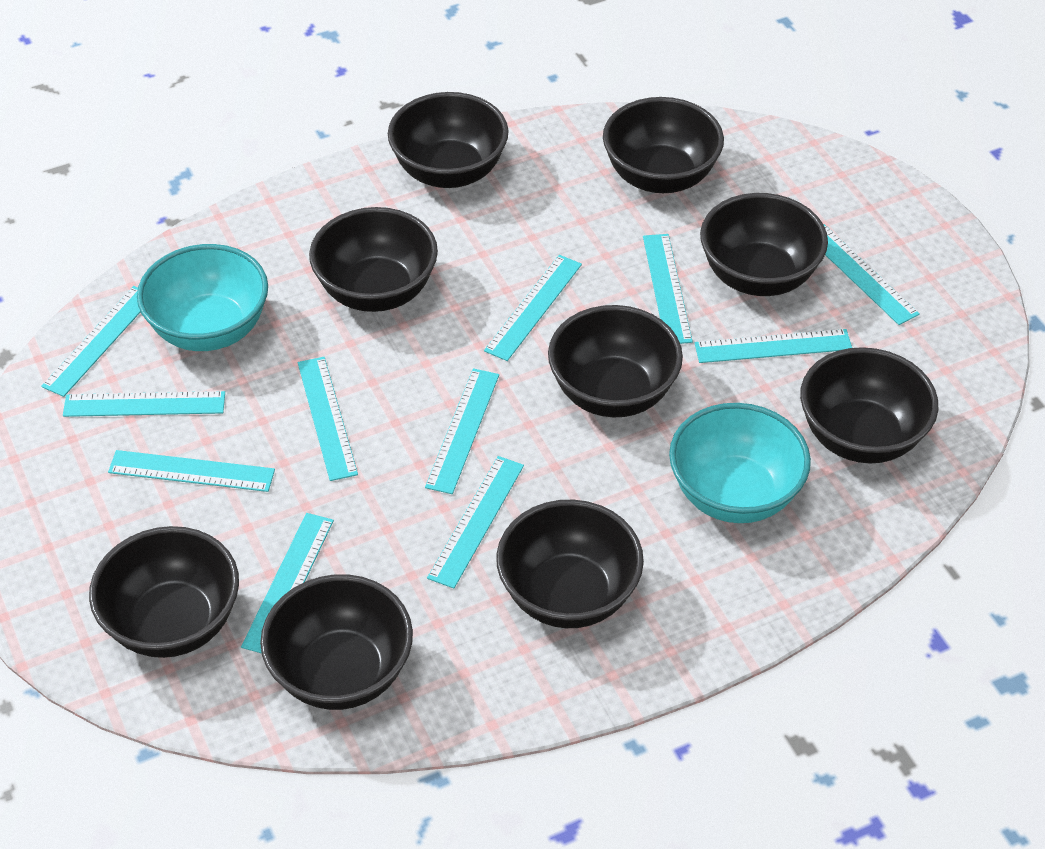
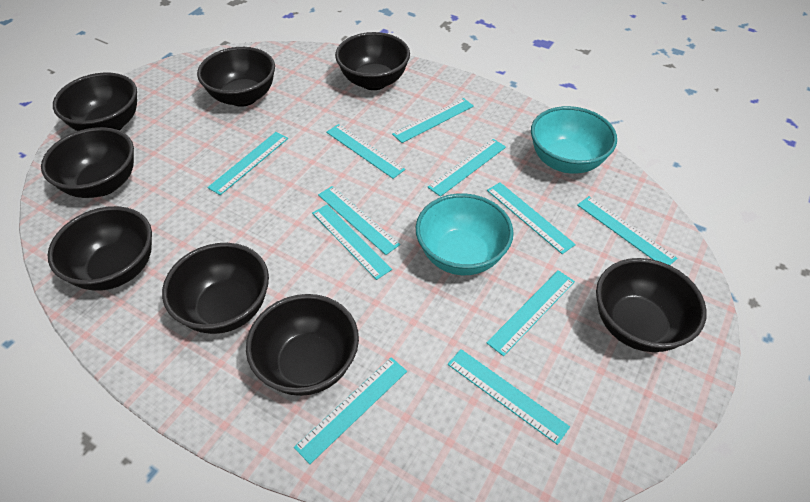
black bowl: 9 -> 8

